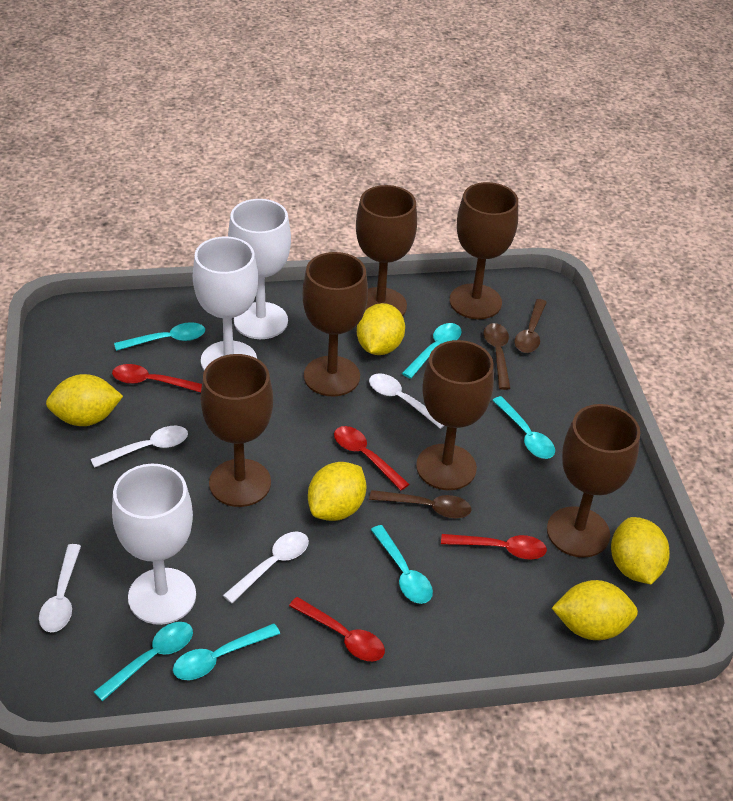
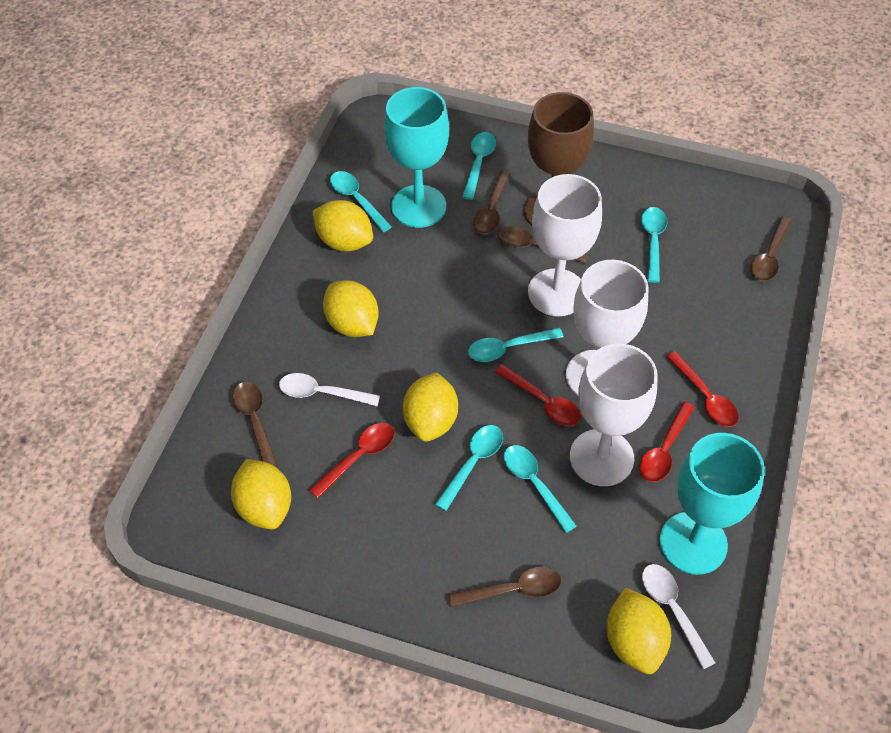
brown goblet: 6 -> 1
brown spoon: 3 -> 5
turquoise goblet: 0 -> 2
white spoon: 4 -> 2

